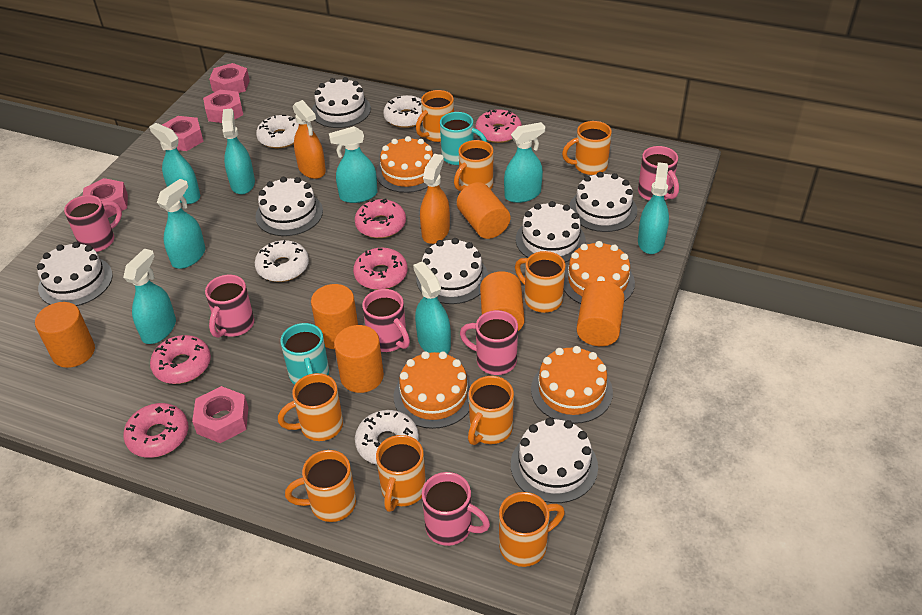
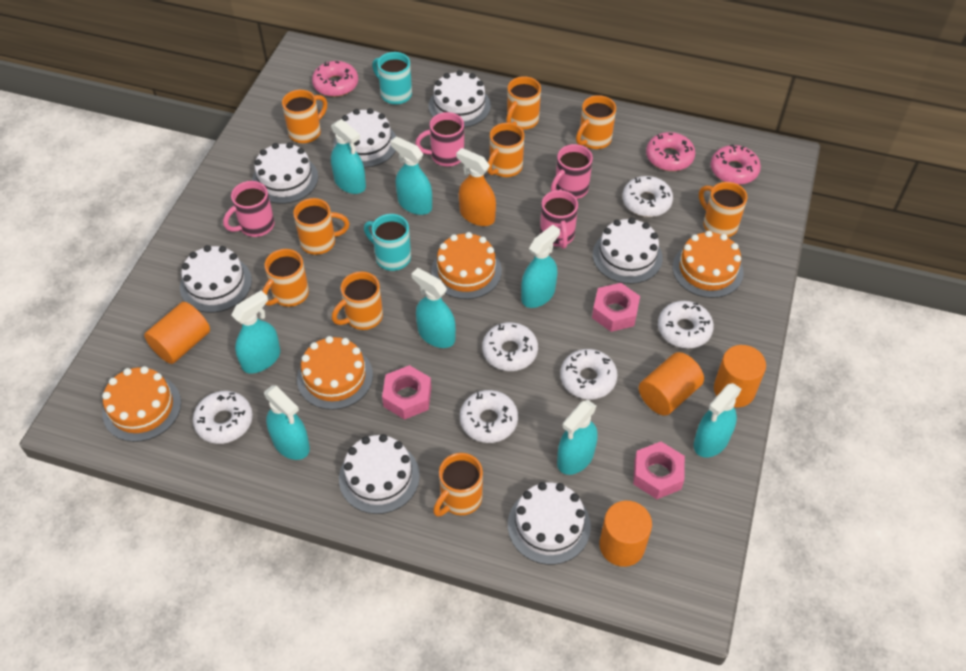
orange cylinder: 6 -> 4
orange spray bottle: 2 -> 1
pink donut: 5 -> 3
pink mug: 6 -> 4
pink nut: 5 -> 3
white donut: 4 -> 6

